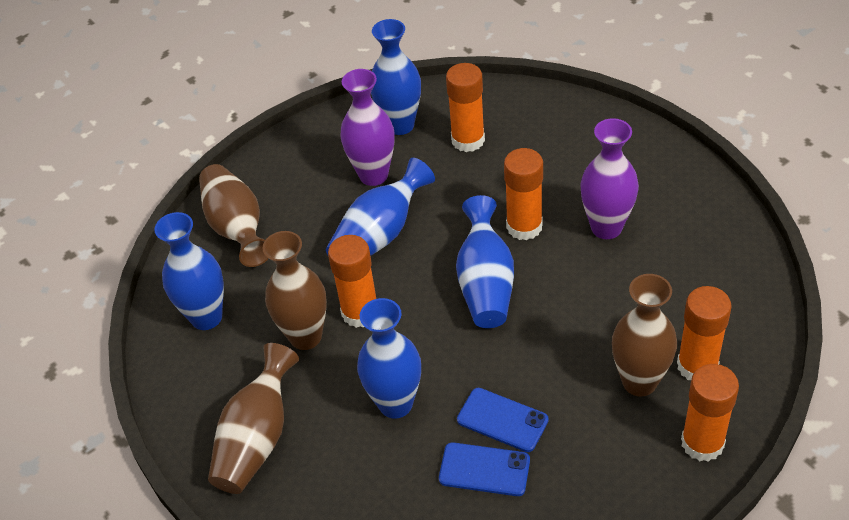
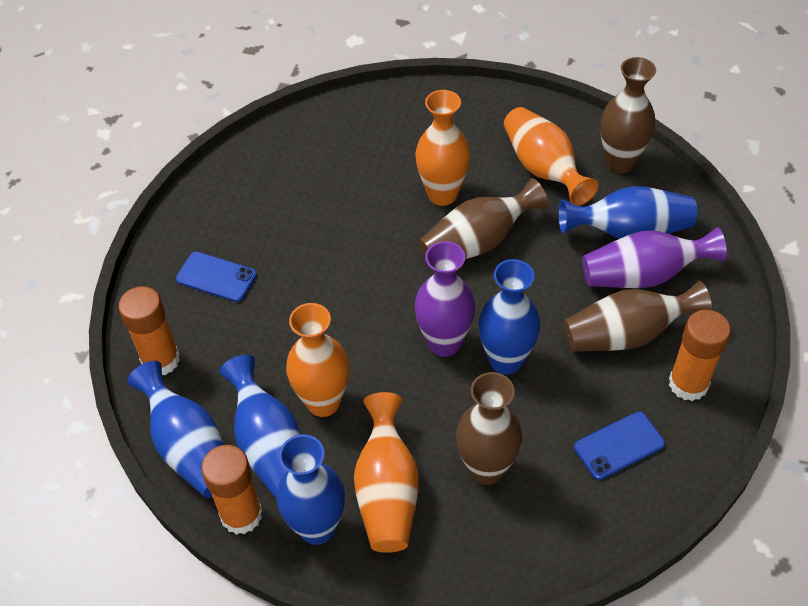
orange glue stick: 5 -> 3
orange vase: 0 -> 4

